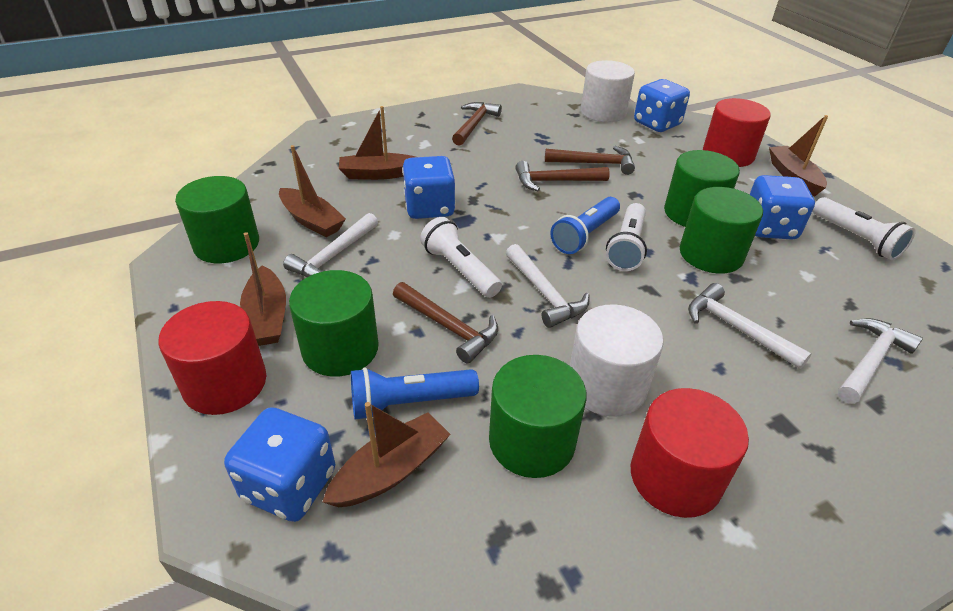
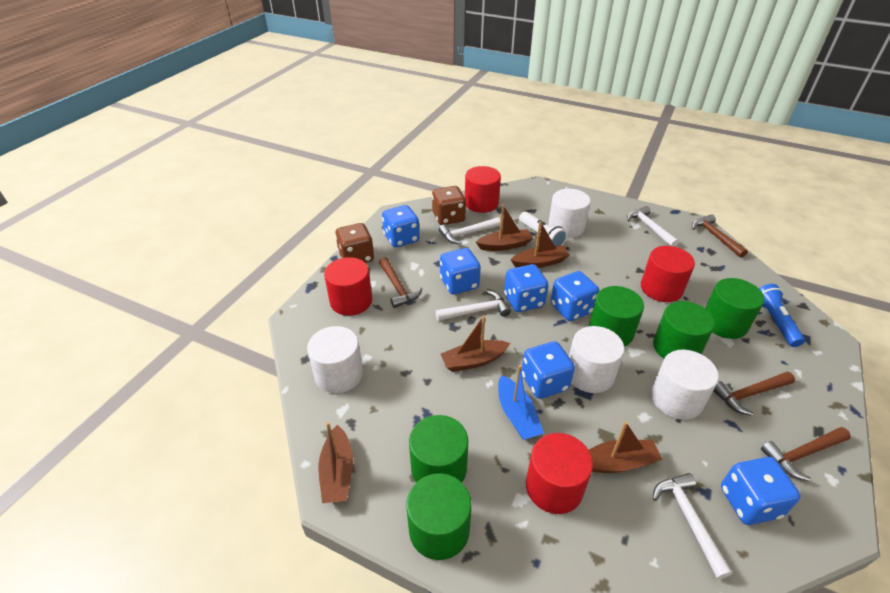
blue boat: 0 -> 1
blue dice: 4 -> 6
blue flashlight: 2 -> 1
brown dice: 0 -> 2
red cylinder: 3 -> 4
white cylinder: 2 -> 4
white flashlight: 3 -> 1

